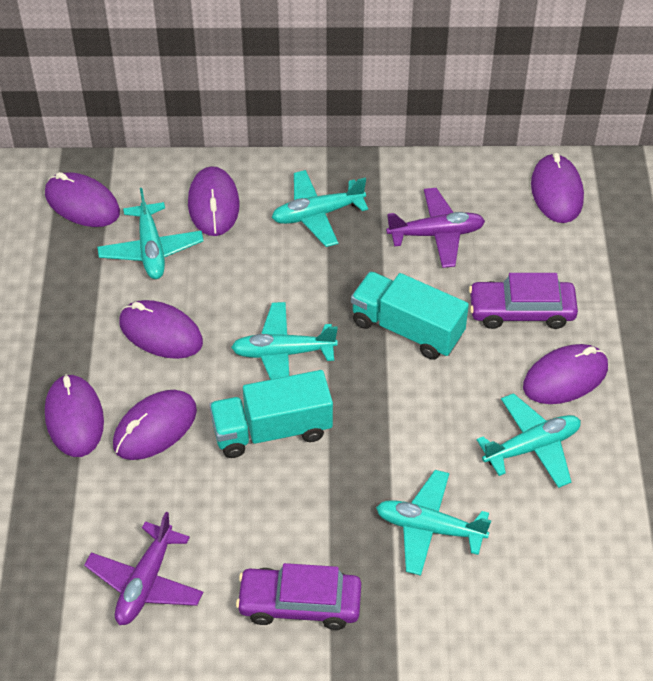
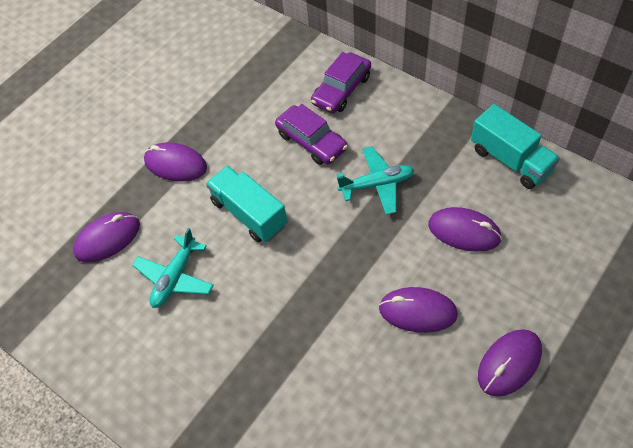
purple mouse: 7 -> 5
purple plane: 2 -> 0
turquoise plane: 5 -> 2

